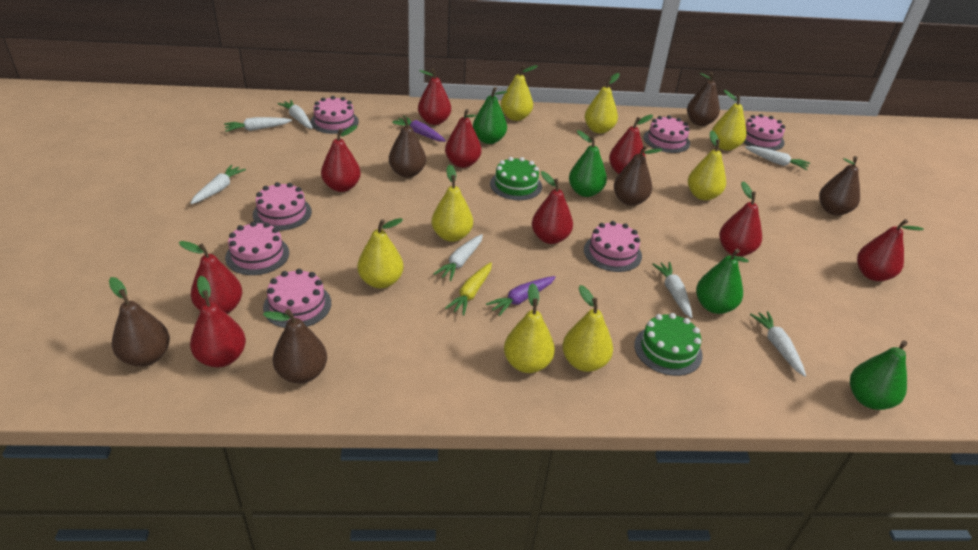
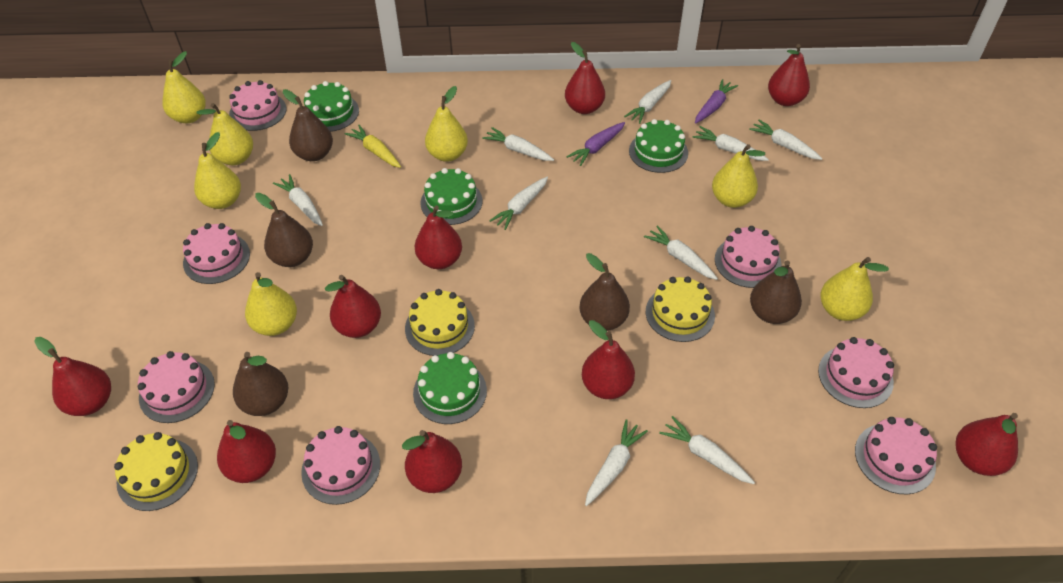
brown pear: 6 -> 5
green cake: 2 -> 4
green pear: 4 -> 0
white carrot: 7 -> 9
yellow cake: 0 -> 3
yellow pear: 8 -> 7

